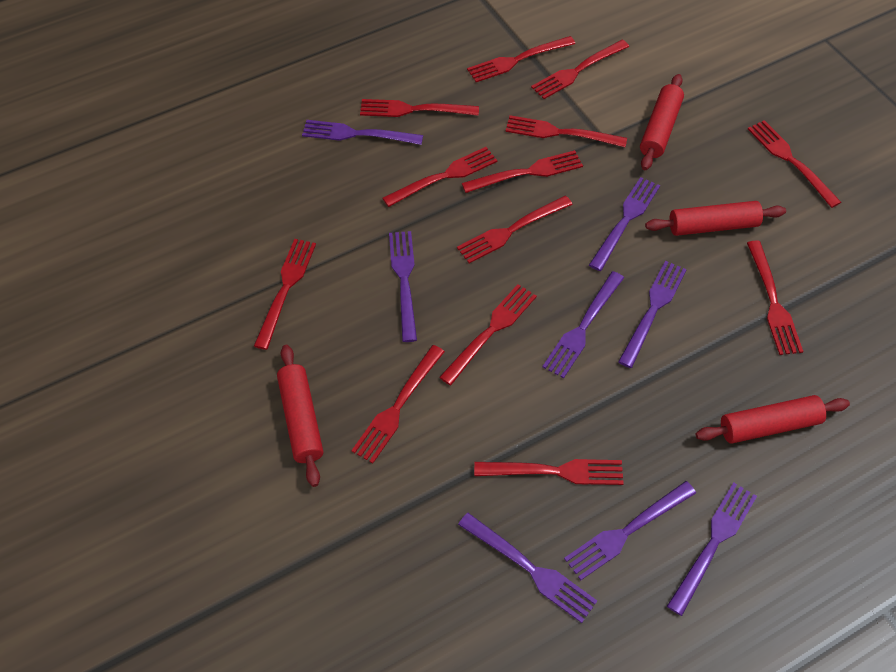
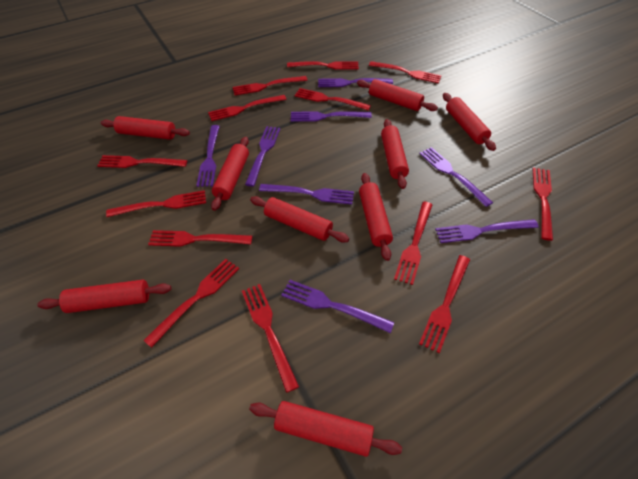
red rolling pin: 4 -> 9

